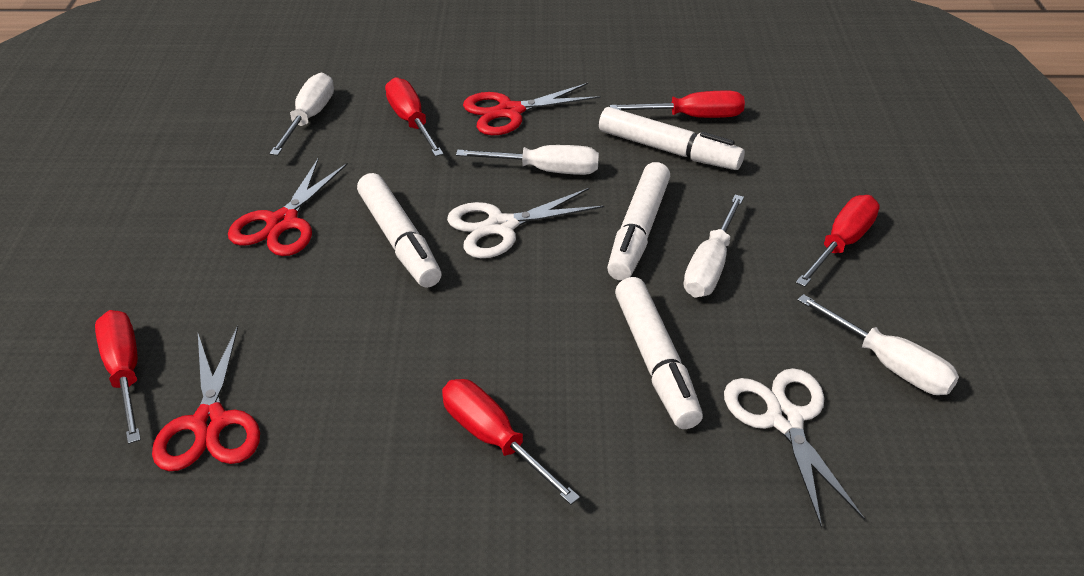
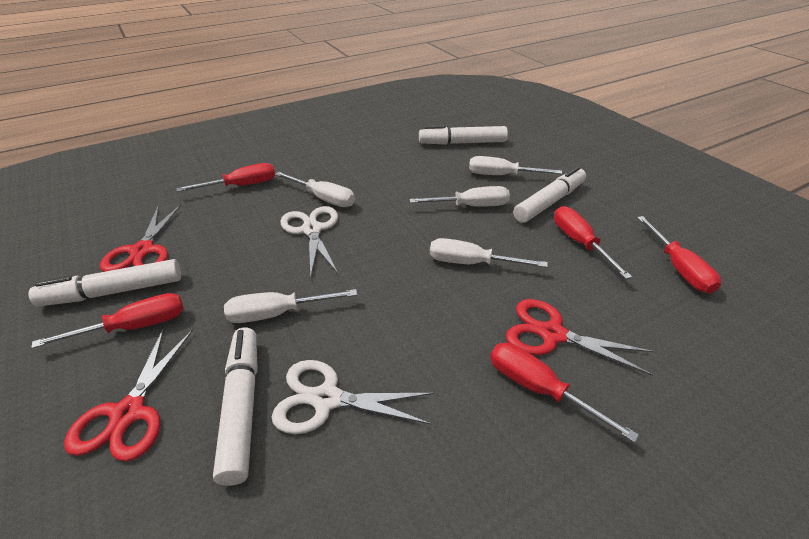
white screwdriver: 4 -> 5

